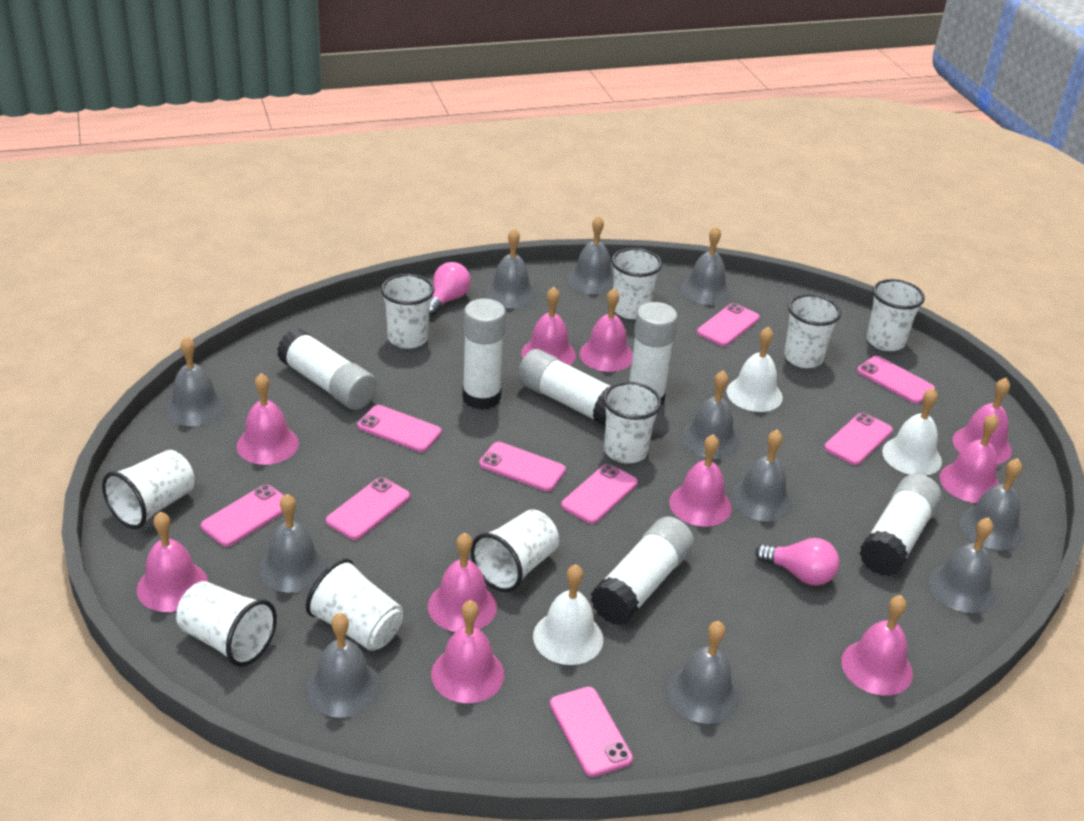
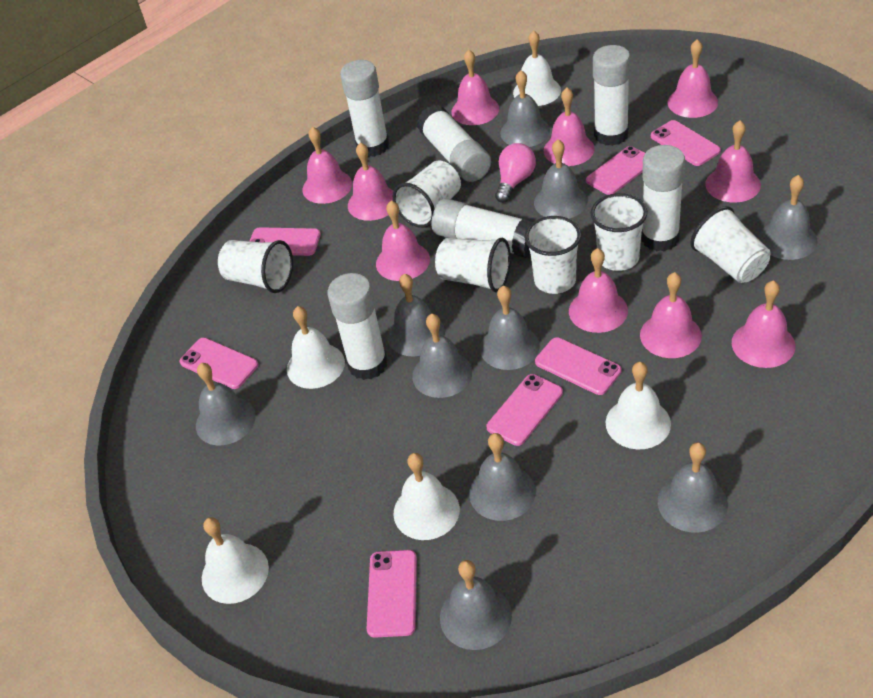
grey bell: 11 -> 10
pink light bulb: 2 -> 1
pink phone: 9 -> 7
white bell: 3 -> 5
white cup: 9 -> 6

